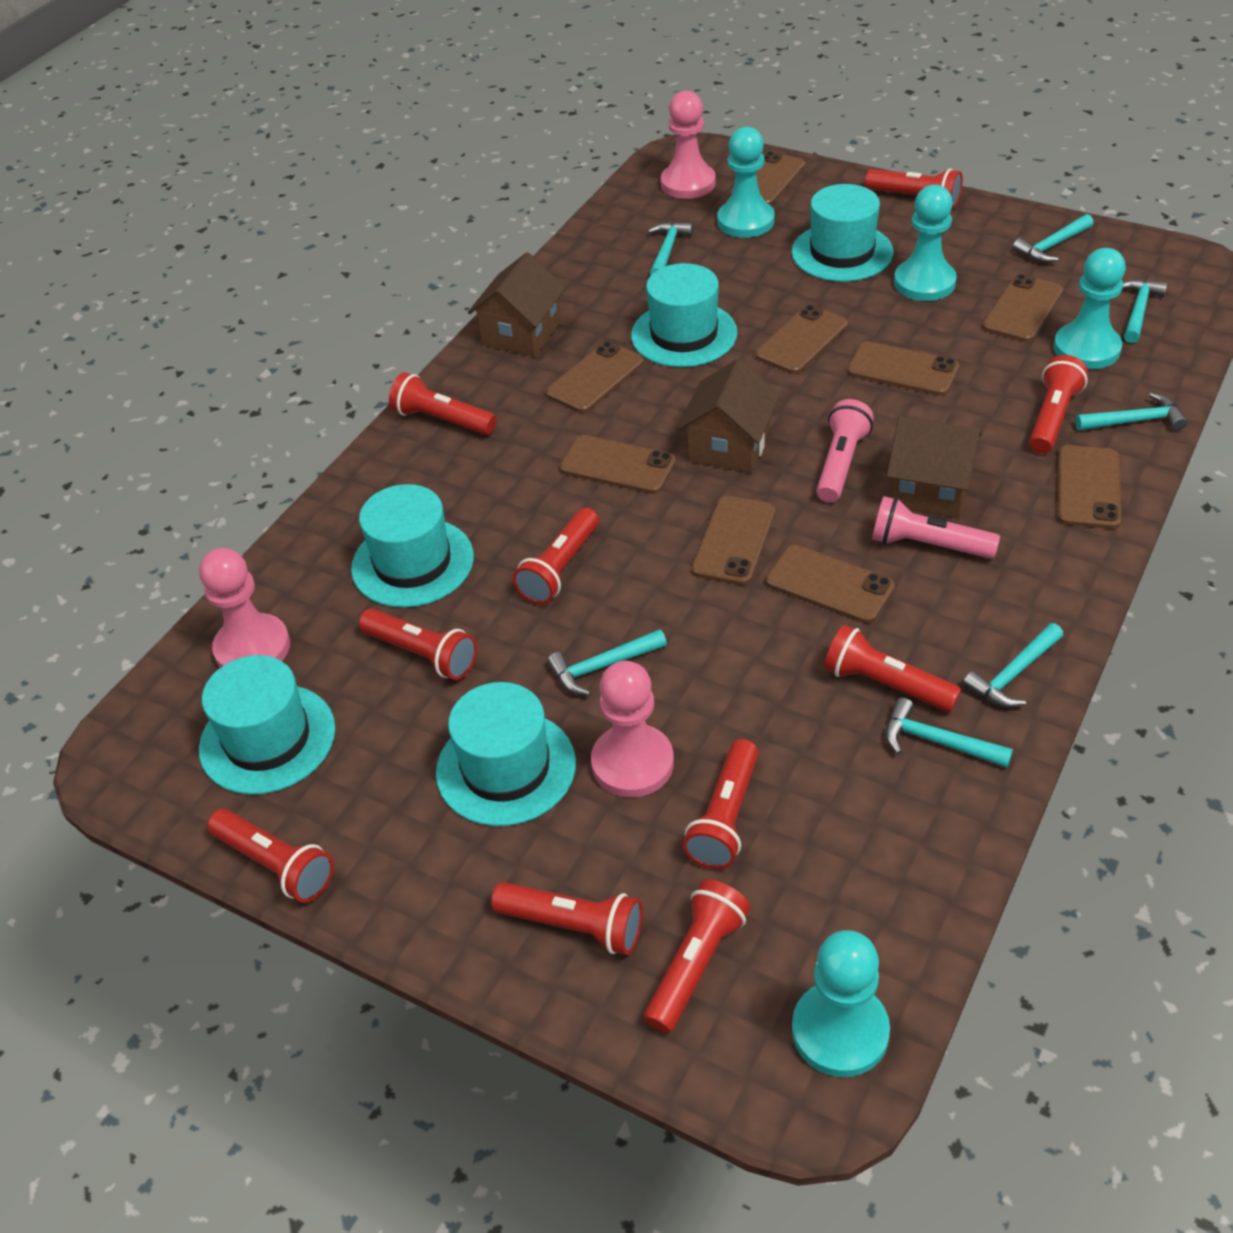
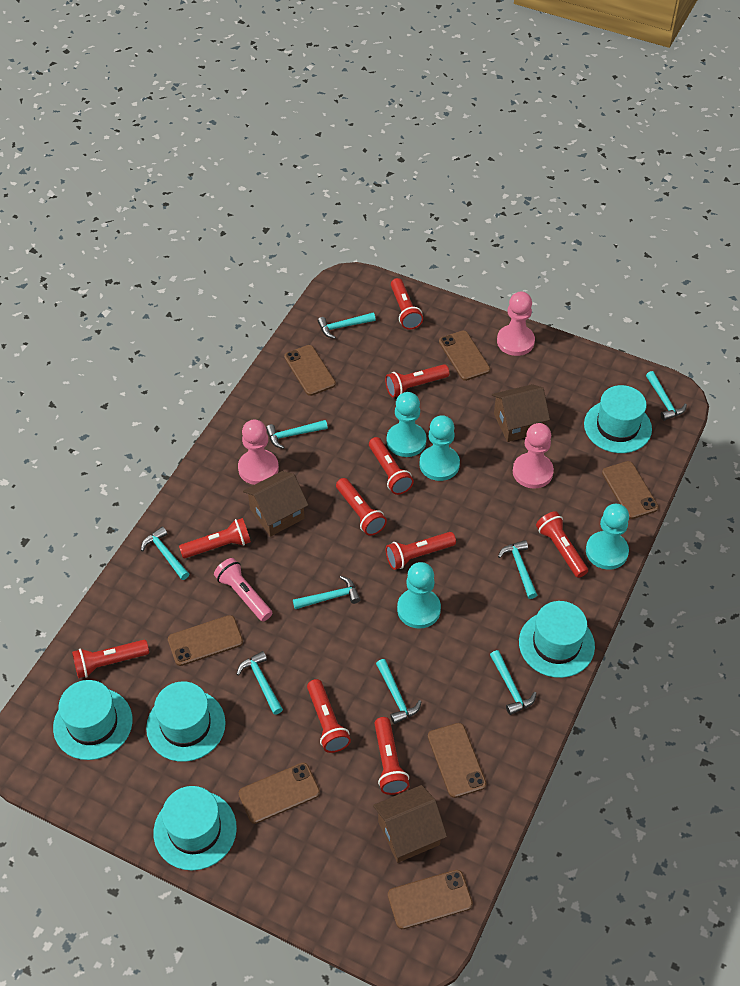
brown phone: 9 -> 7
pink flashlight: 2 -> 1
turquoise hammer: 7 -> 9

